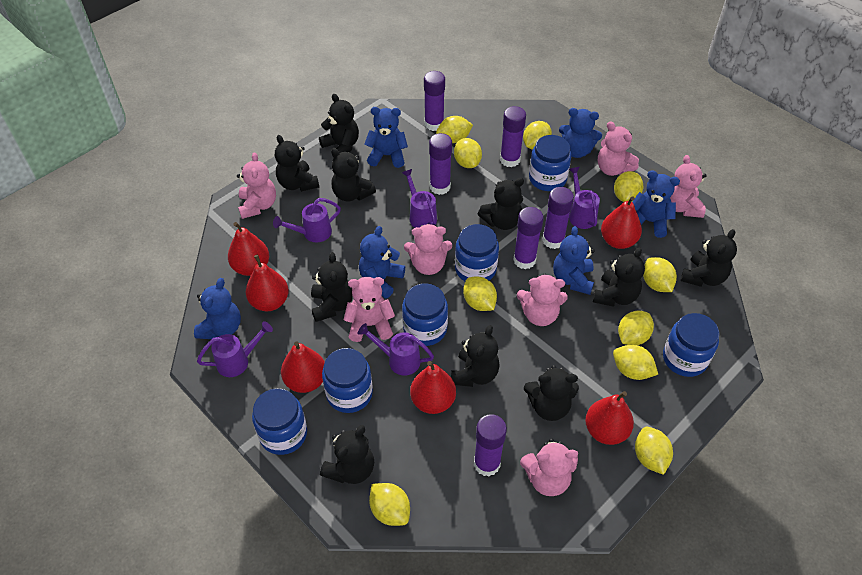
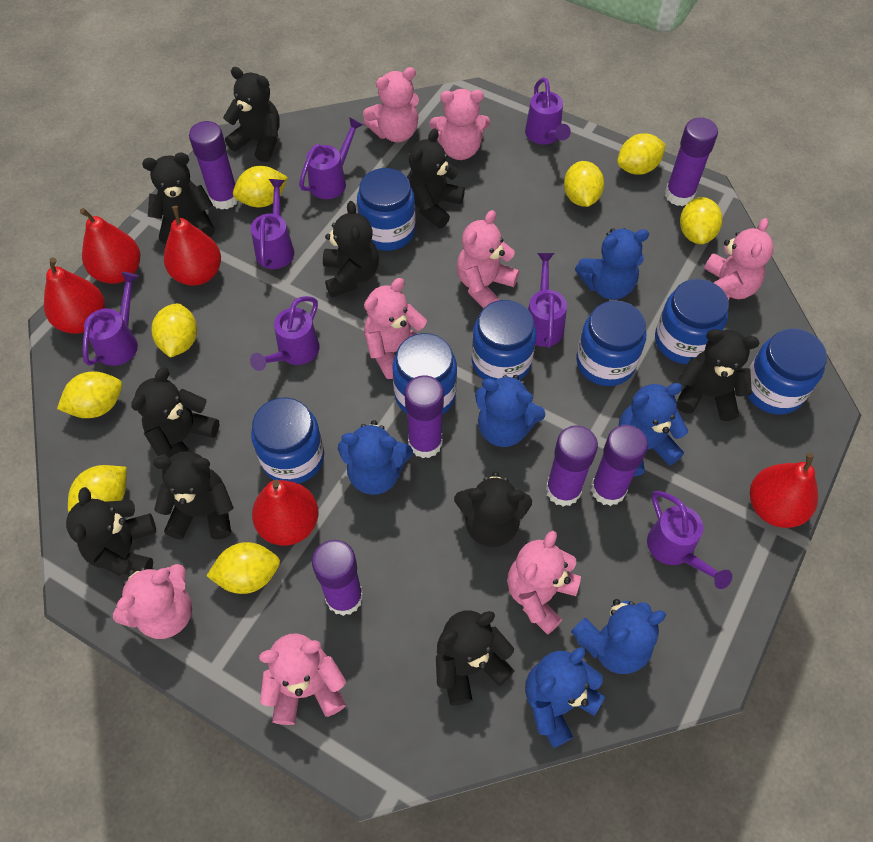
blue jar: 6 -> 7
pink teddy bear: 7 -> 8
purple watering can: 5 -> 7
red pear: 6 -> 5
yellow lemon: 10 -> 8

